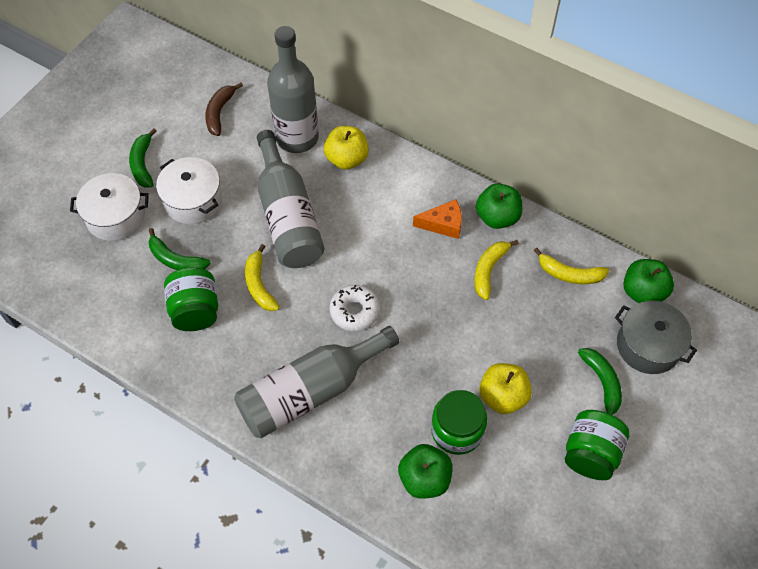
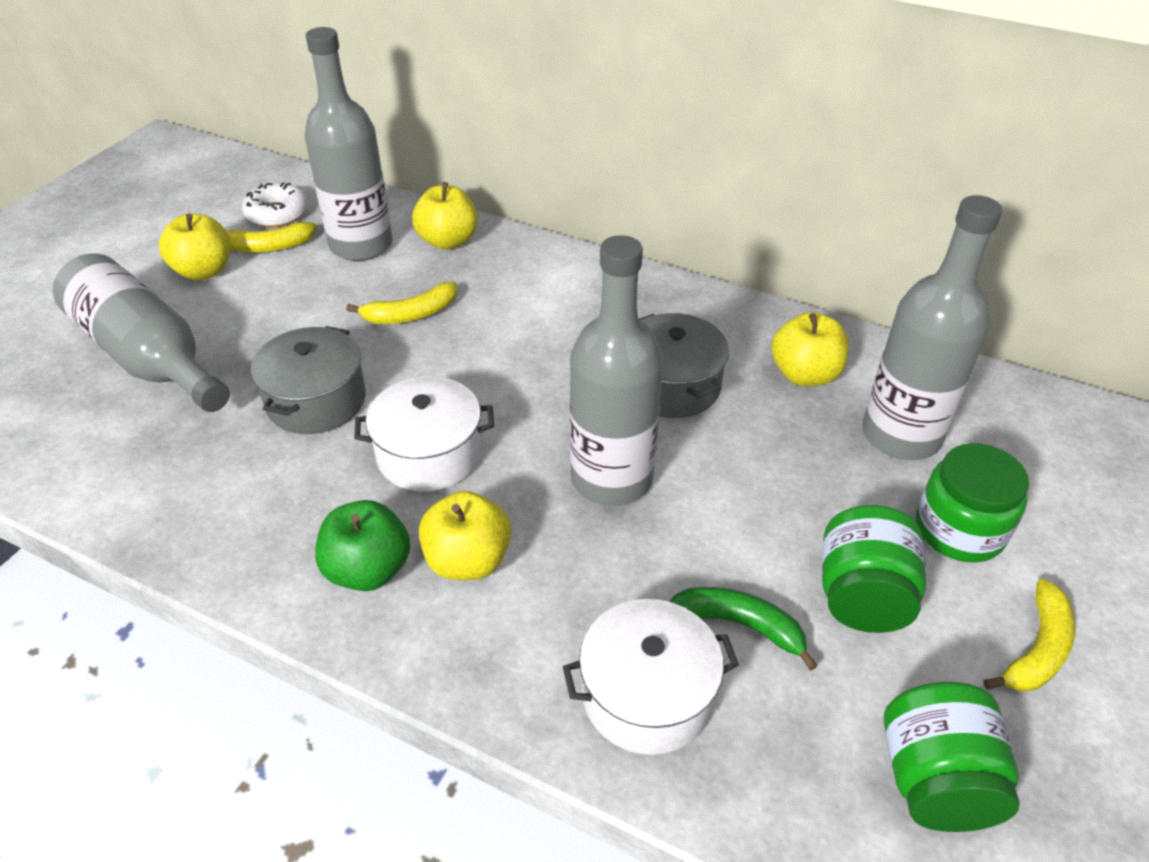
brown banana: 1 -> 0
green apple: 3 -> 1
green banana: 3 -> 1
grey bottle: 3 -> 4
grey pot: 1 -> 2
orange cheese: 1 -> 0
yellow apple: 2 -> 4

